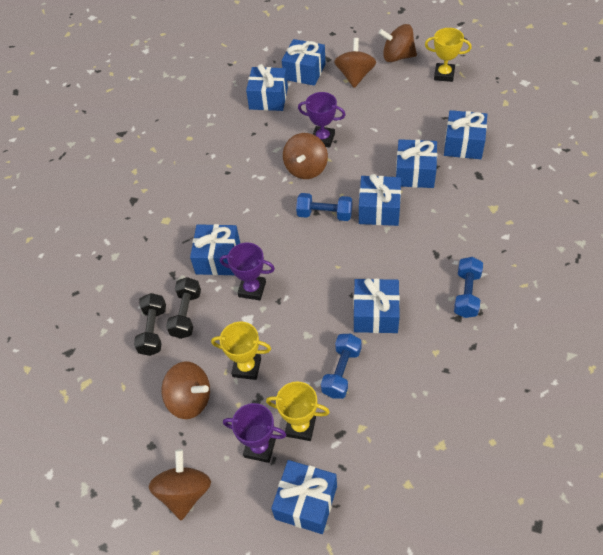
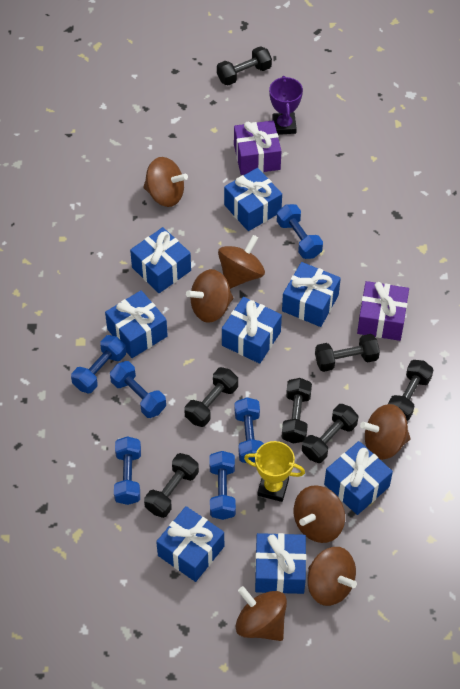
black dumbbell: 2 -> 7
blue dumbbell: 3 -> 6
brown spinning top: 5 -> 7
purple gift: 0 -> 2
purple trophy: 3 -> 1
yellow trophy: 3 -> 1

